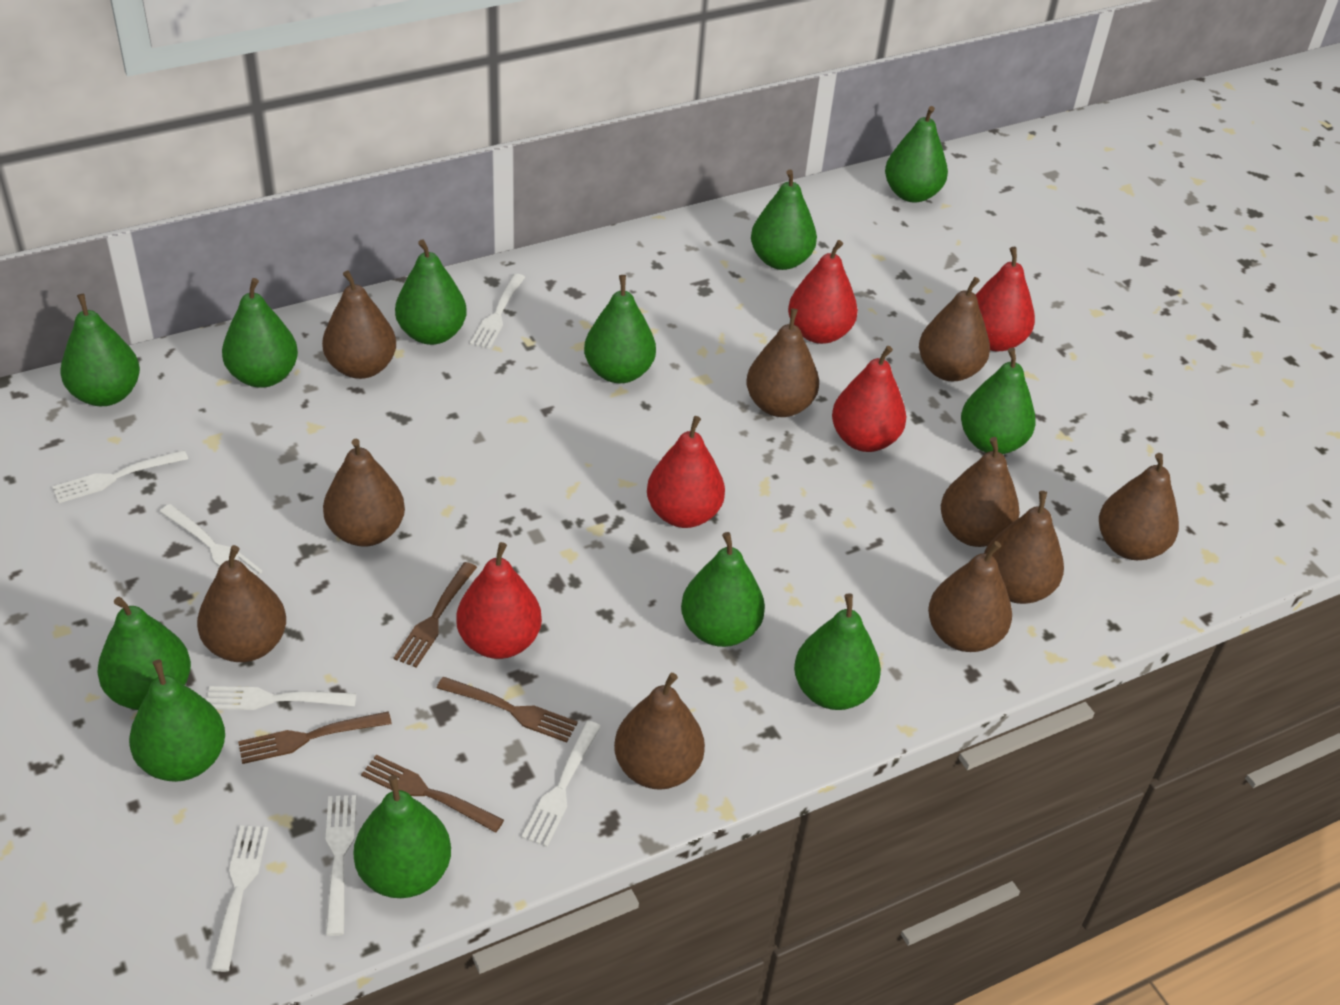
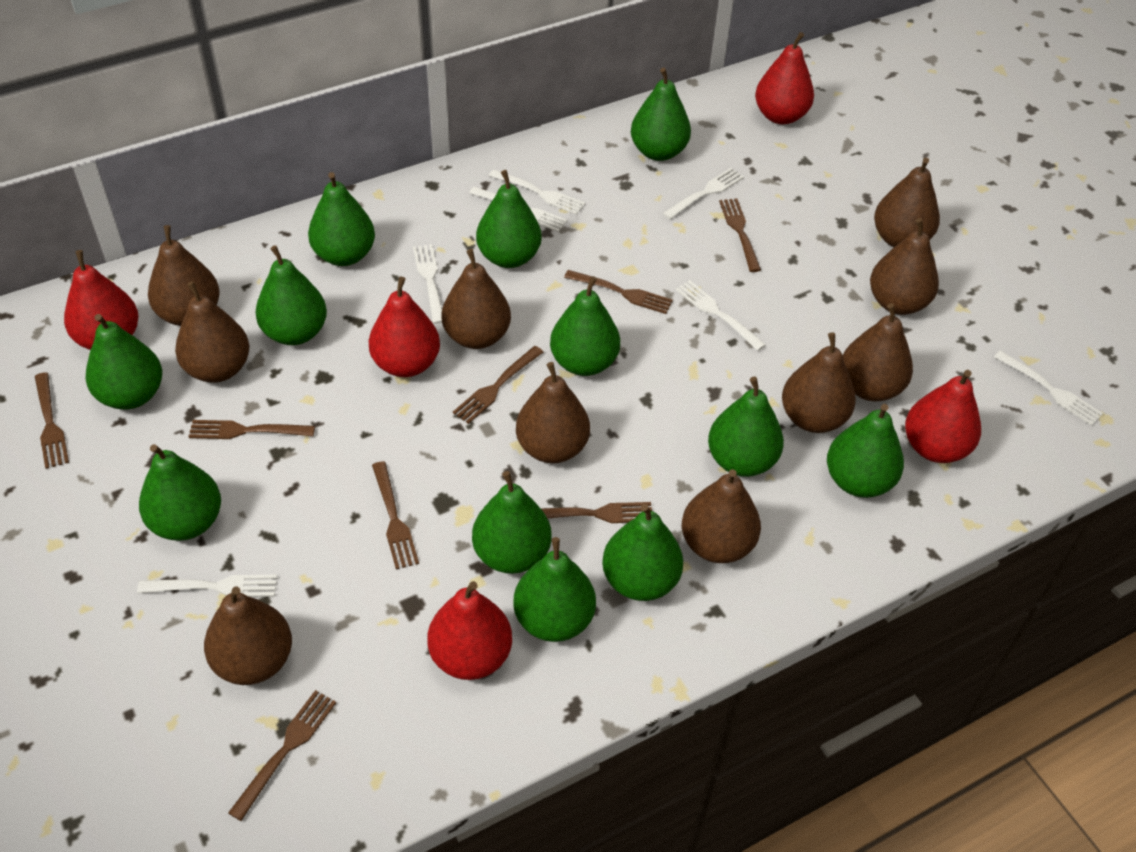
brown fork: 4 -> 8

